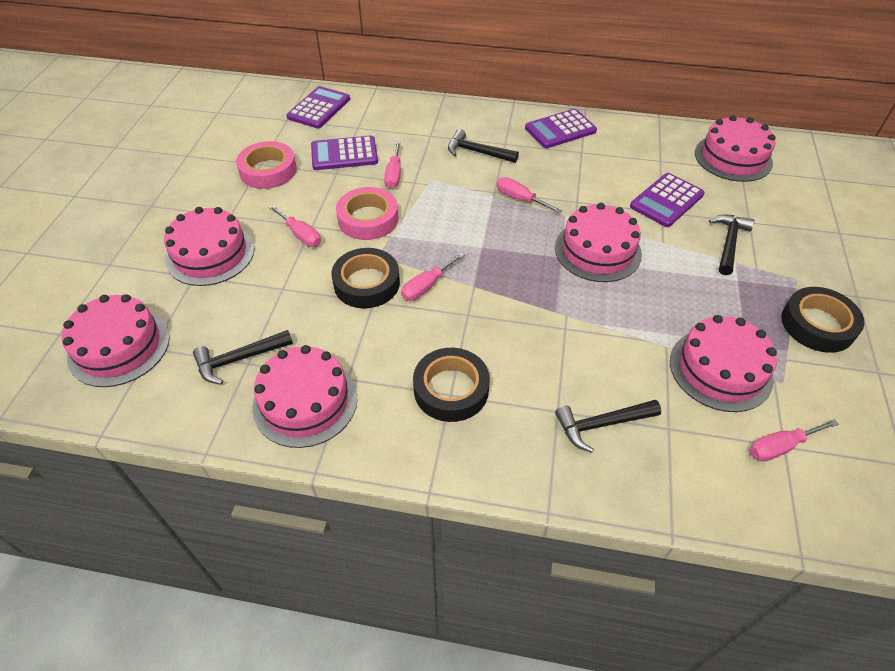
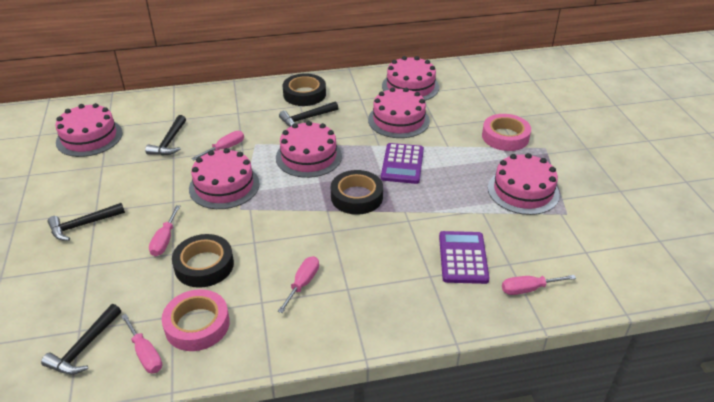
purple calculator: 4 -> 2

